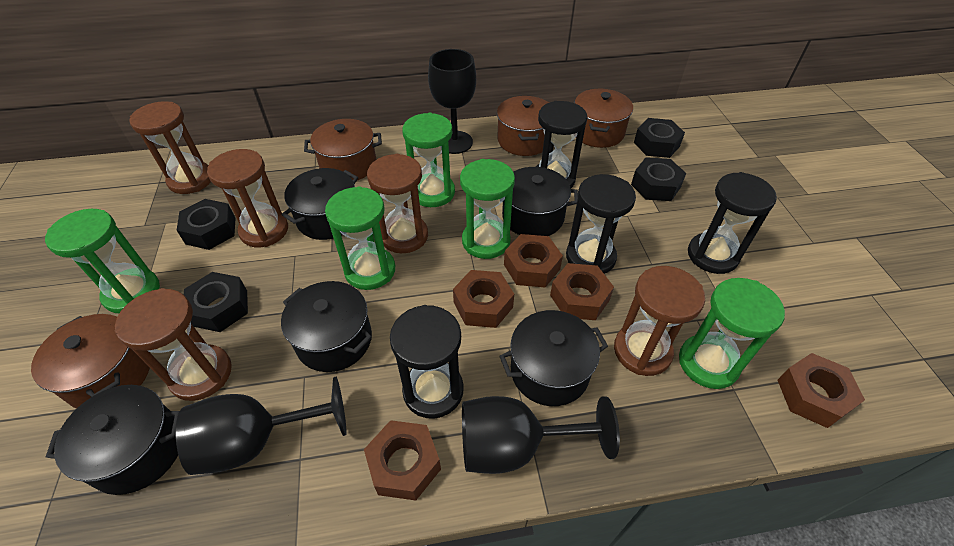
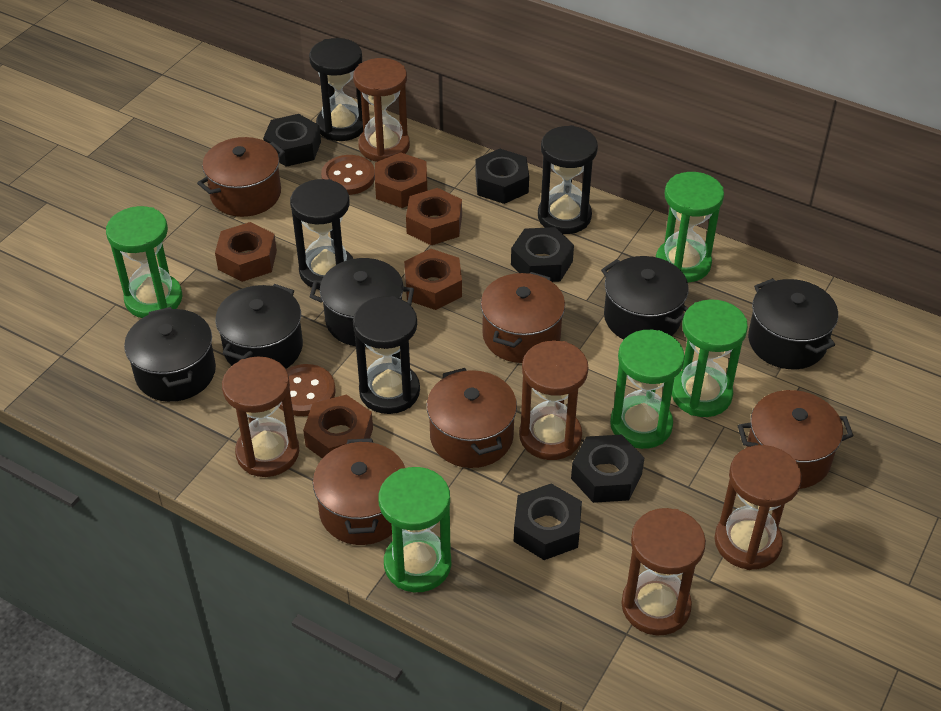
black goblet: 3 -> 0
black nut: 4 -> 5
brown button: 0 -> 2
brown pot: 4 -> 5

